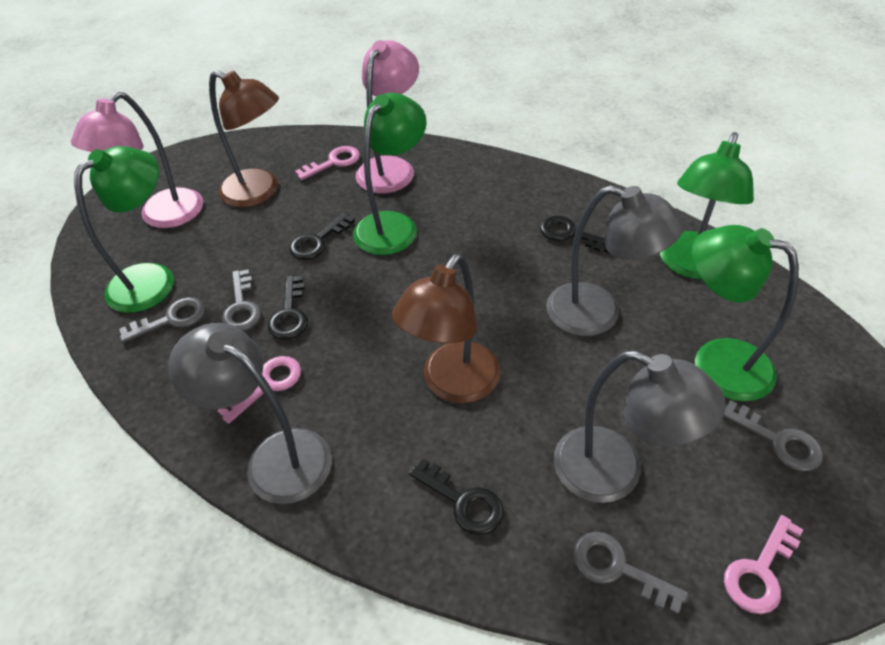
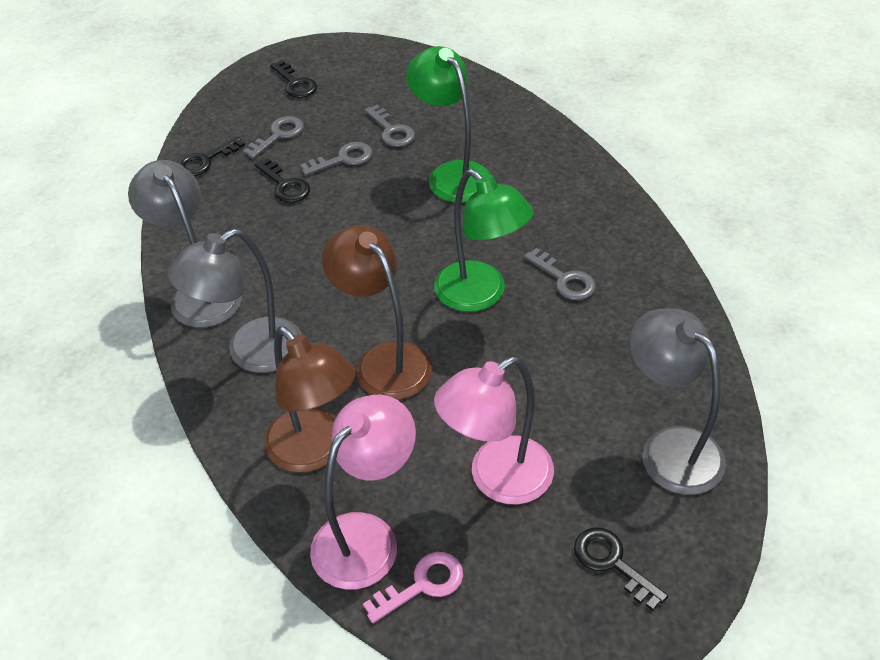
green lamp: 4 -> 2
pink key: 3 -> 1

